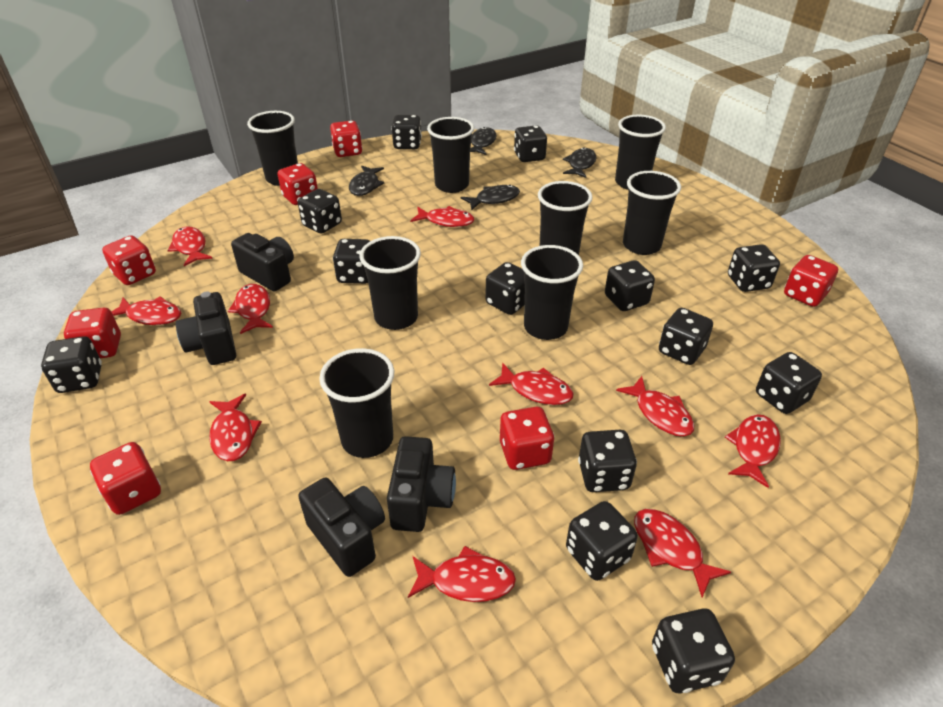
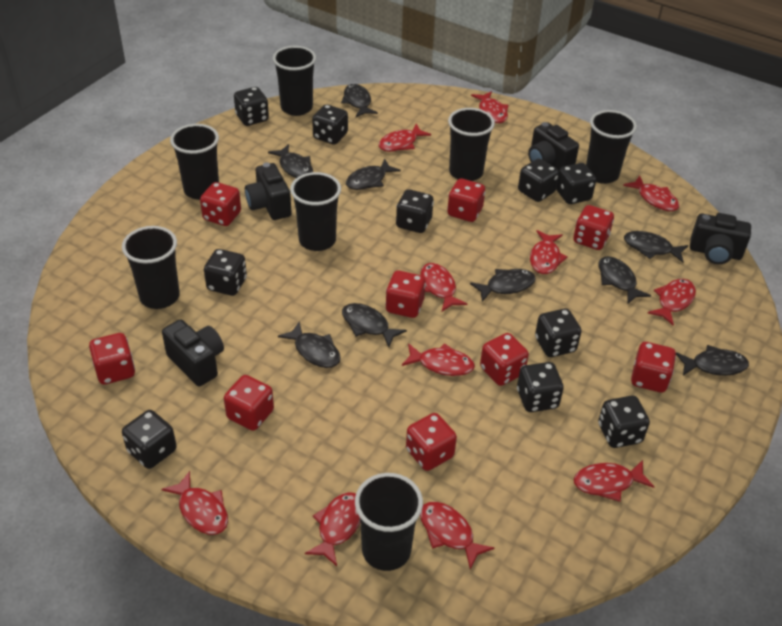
black cup: 8 -> 7
black dice: 13 -> 10
black fish: 4 -> 9
red dice: 7 -> 9
red fish: 10 -> 11

